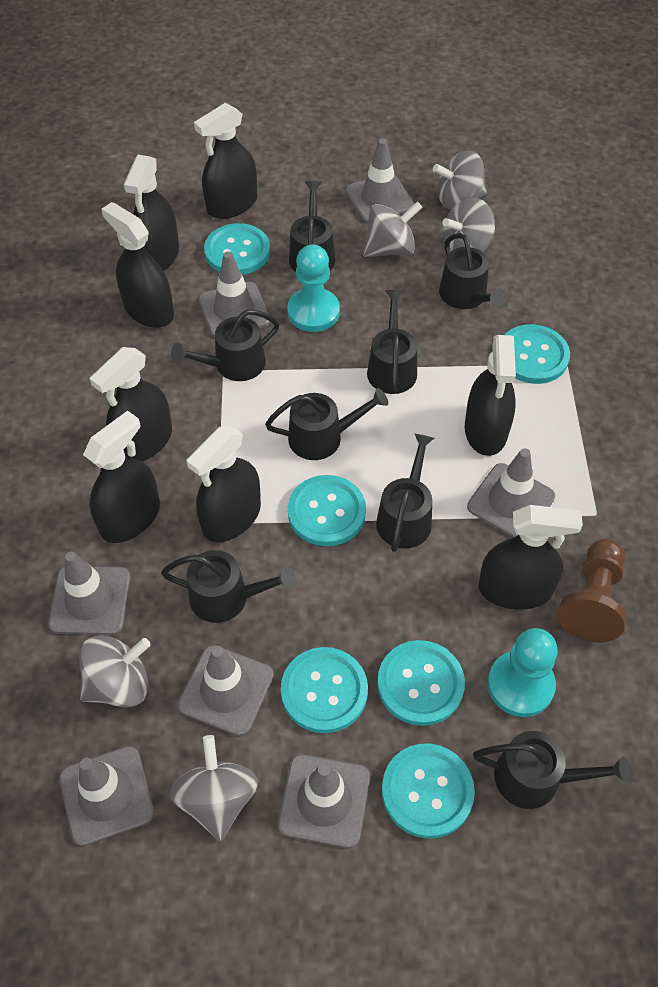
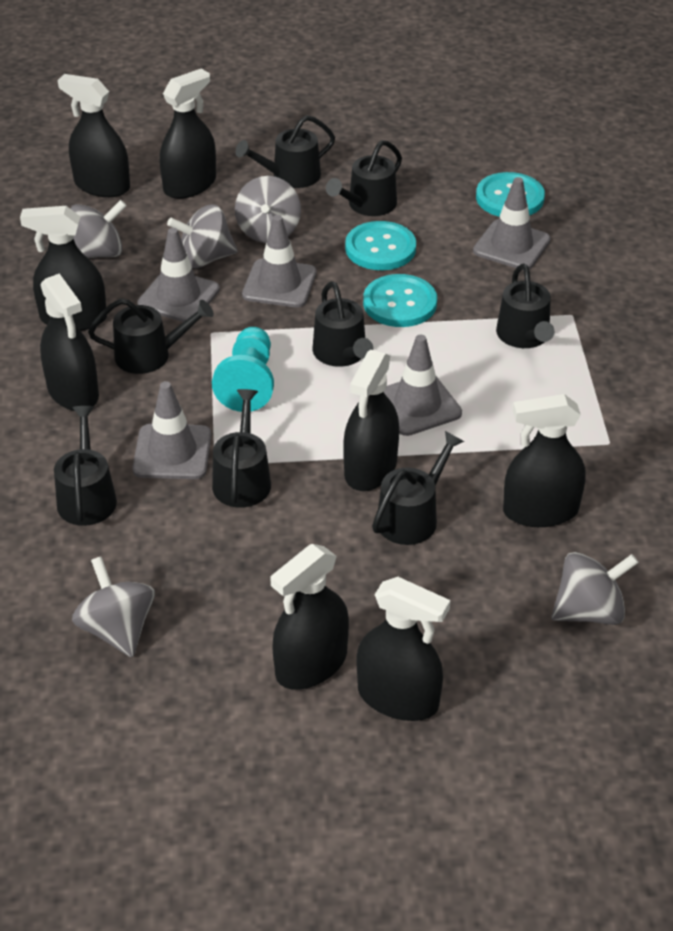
brown pawn: 1 -> 0
grey traffic cone: 7 -> 5
turquoise button: 6 -> 3
turquoise pawn: 2 -> 1

